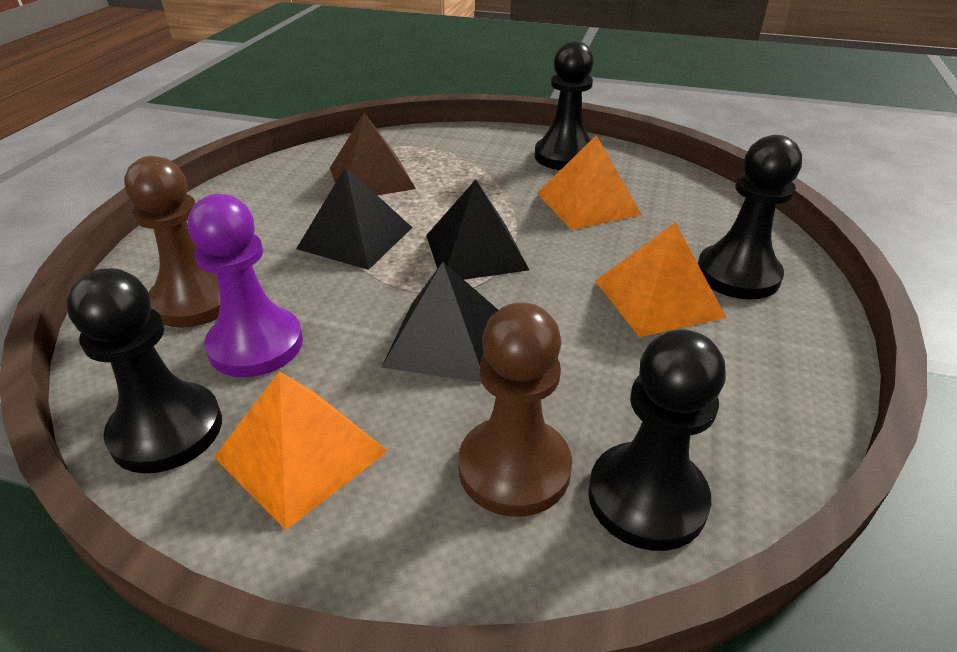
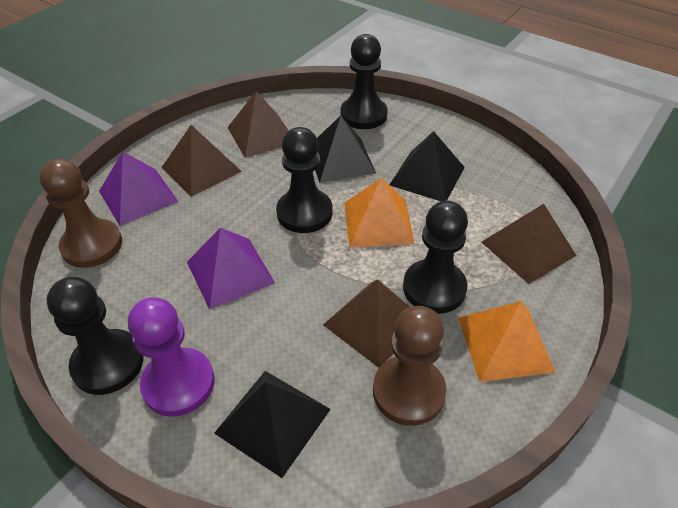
brown pyramid: 1 -> 4
orange pyramid: 3 -> 2
purple pyramid: 0 -> 2

